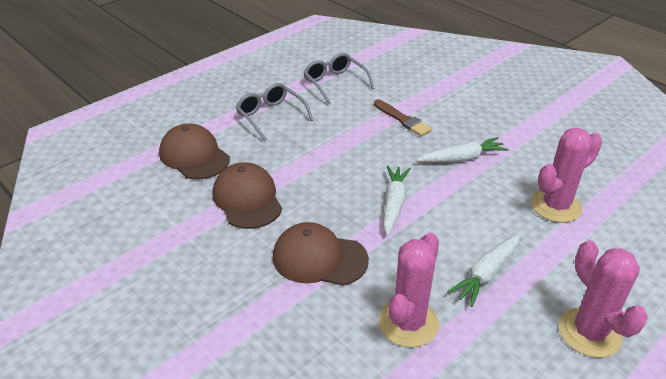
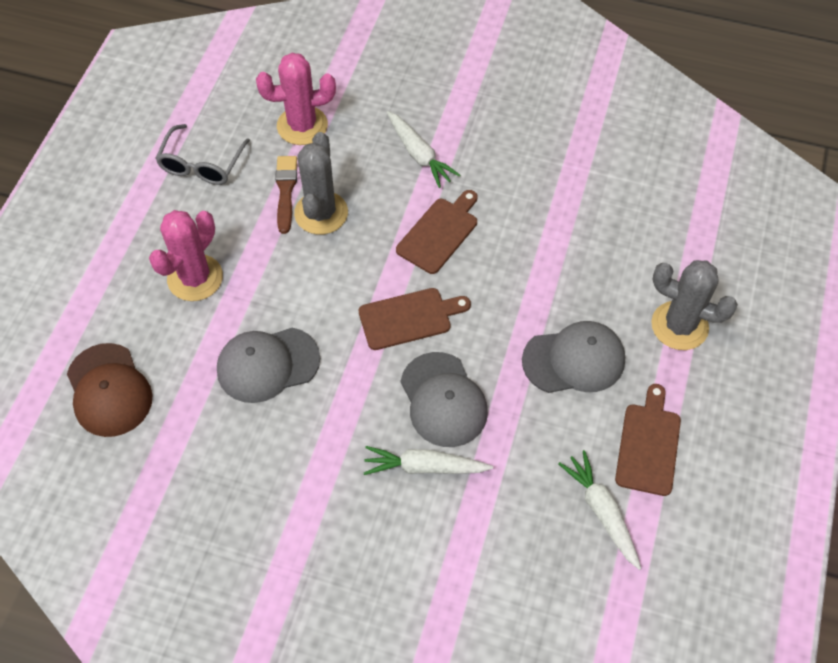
brown cap: 3 -> 1
brown cutting board: 0 -> 3
grey cactus: 0 -> 2
grey cap: 0 -> 3
grey glasses: 2 -> 1
pink cactus: 3 -> 2

